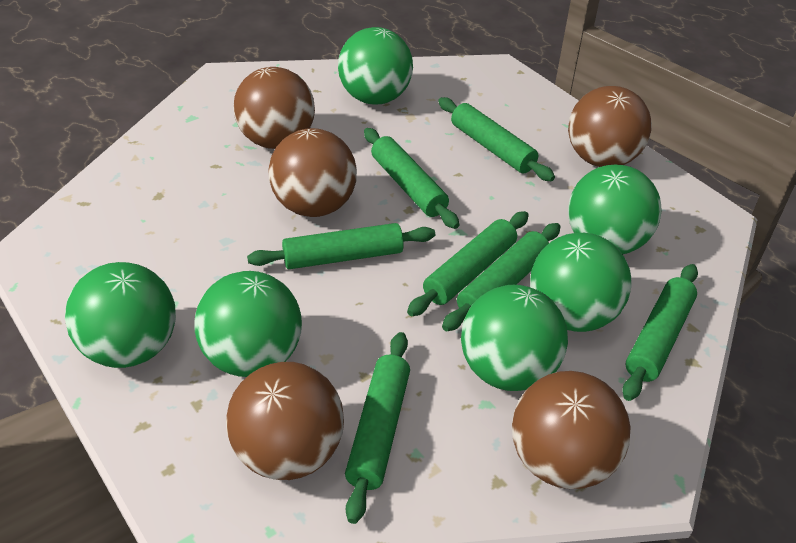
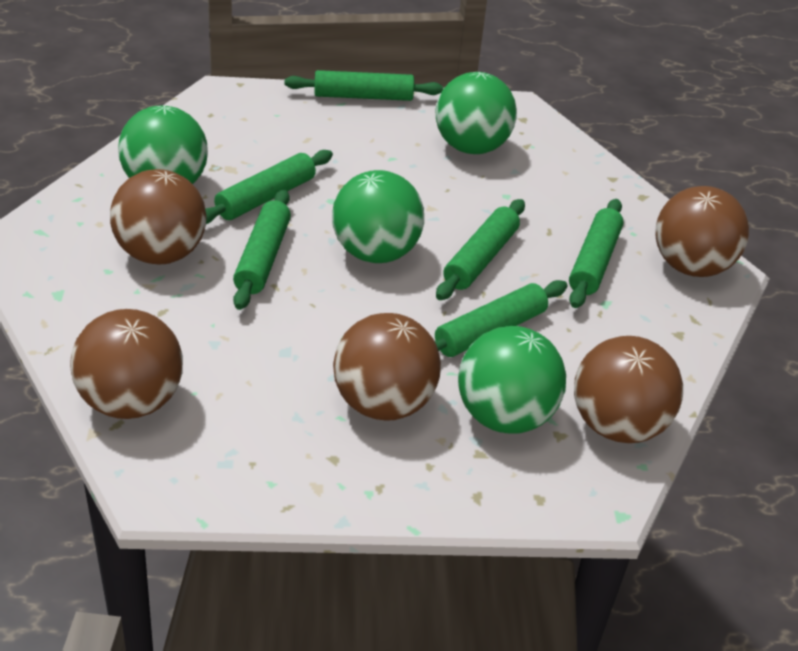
green ball: 6 -> 4
green rolling pin: 7 -> 6

